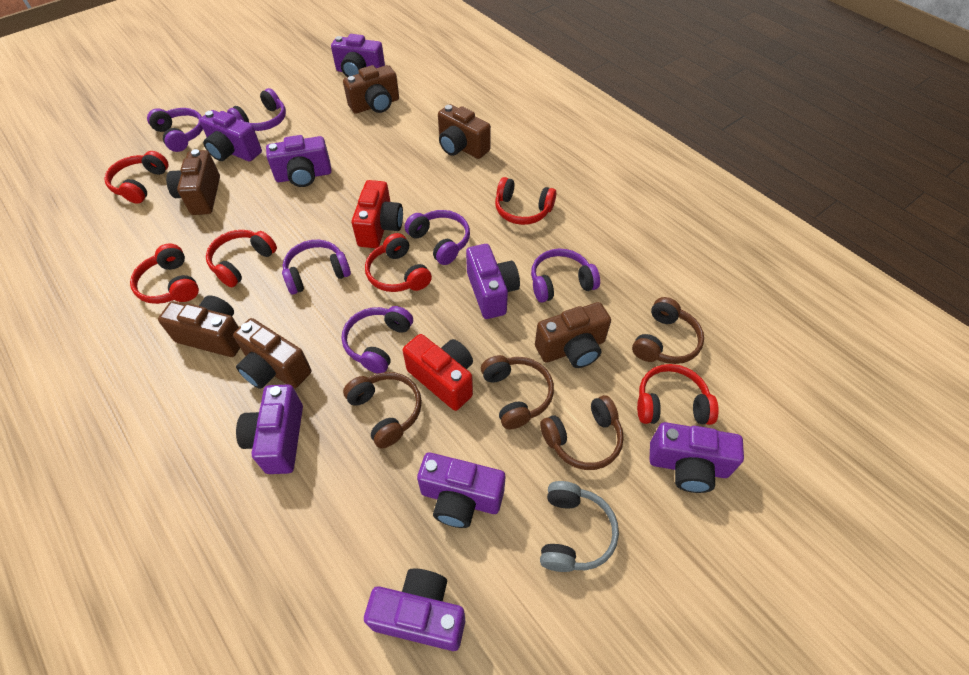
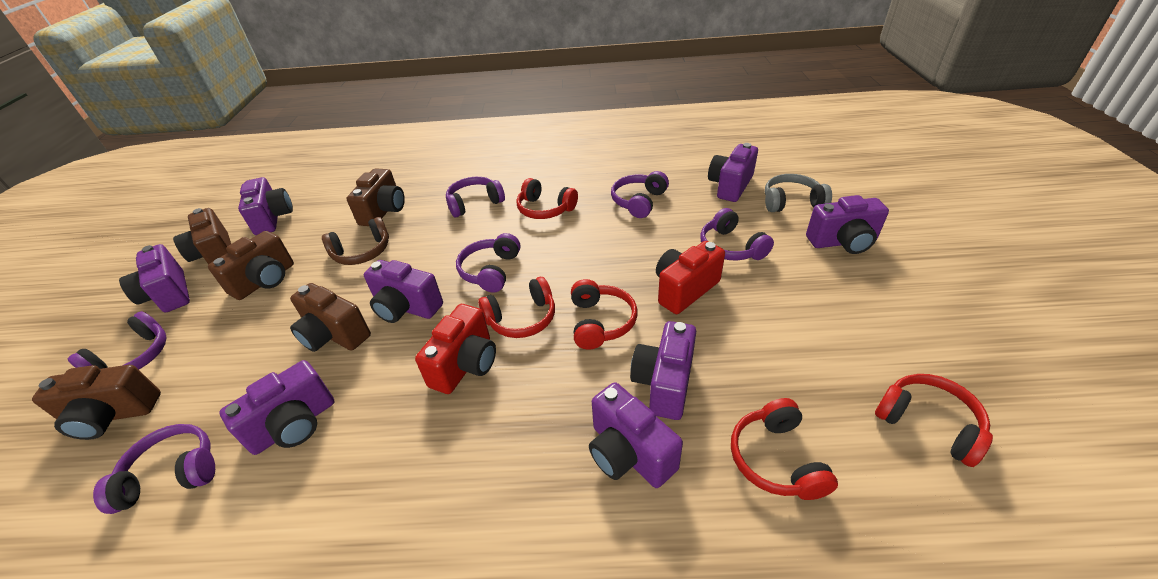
brown camera: 6 -> 5
brown headphones: 4 -> 1
red headphones: 6 -> 5

